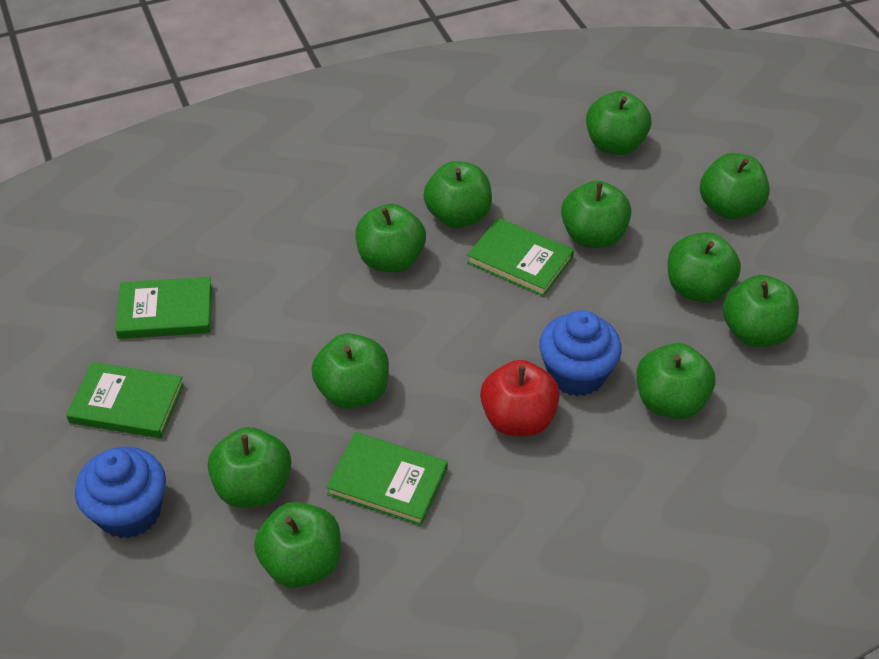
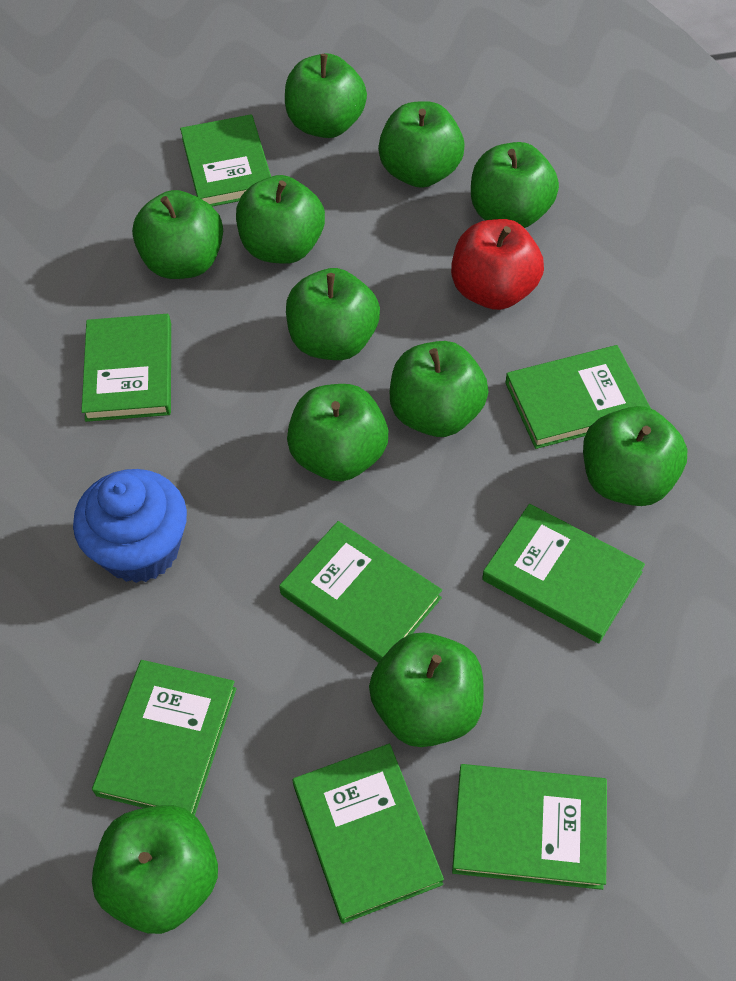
blue cupcake: 2 -> 1
green book: 4 -> 8

